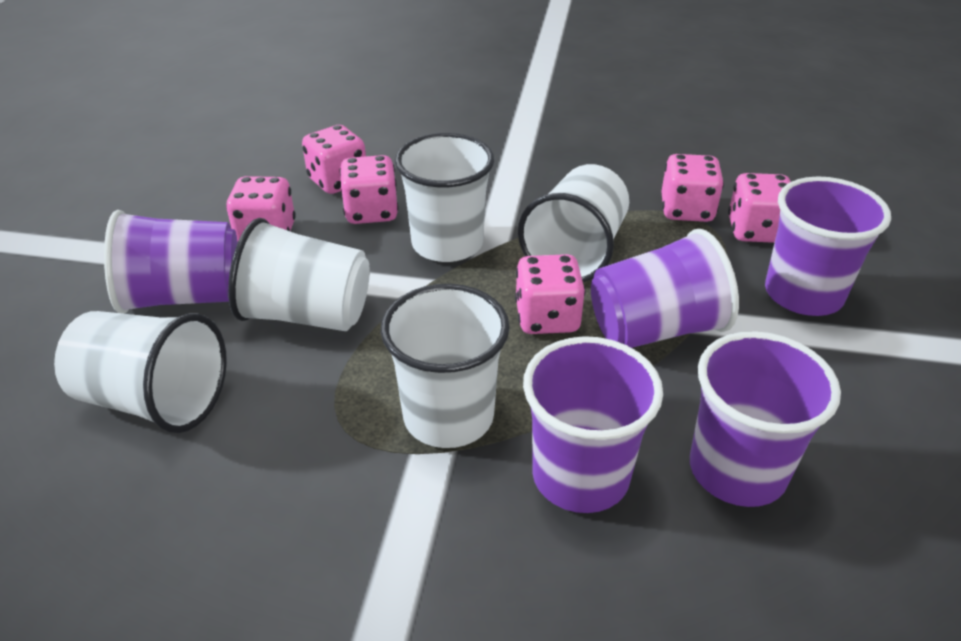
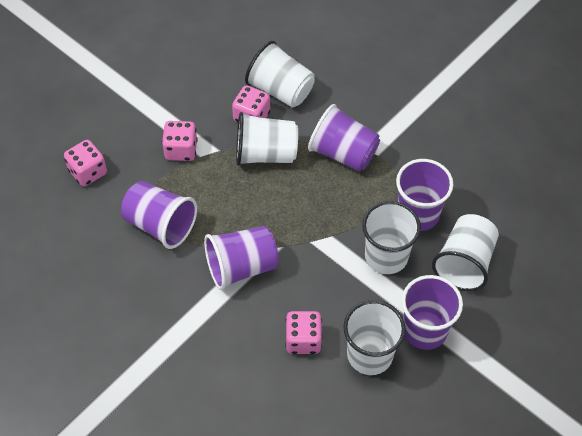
pink dice: 6 -> 4

